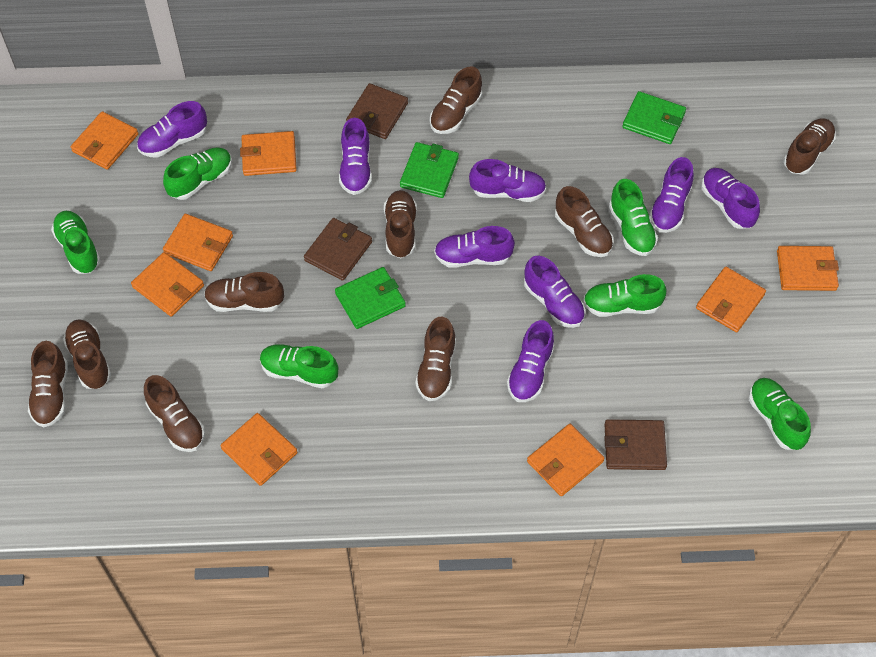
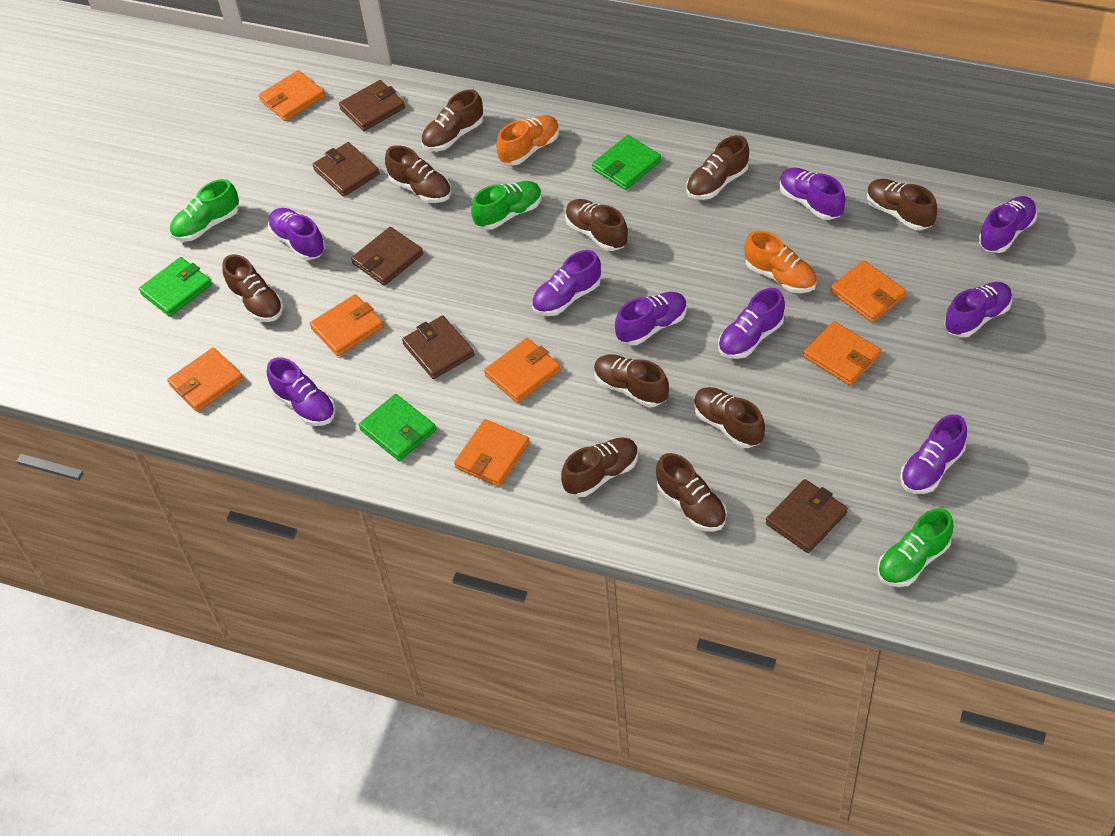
brown shoe: 9 -> 10
brown wallet: 3 -> 5
green shoe: 6 -> 3
orange shoe: 0 -> 2
orange wallet: 8 -> 7
purple shoe: 8 -> 9

